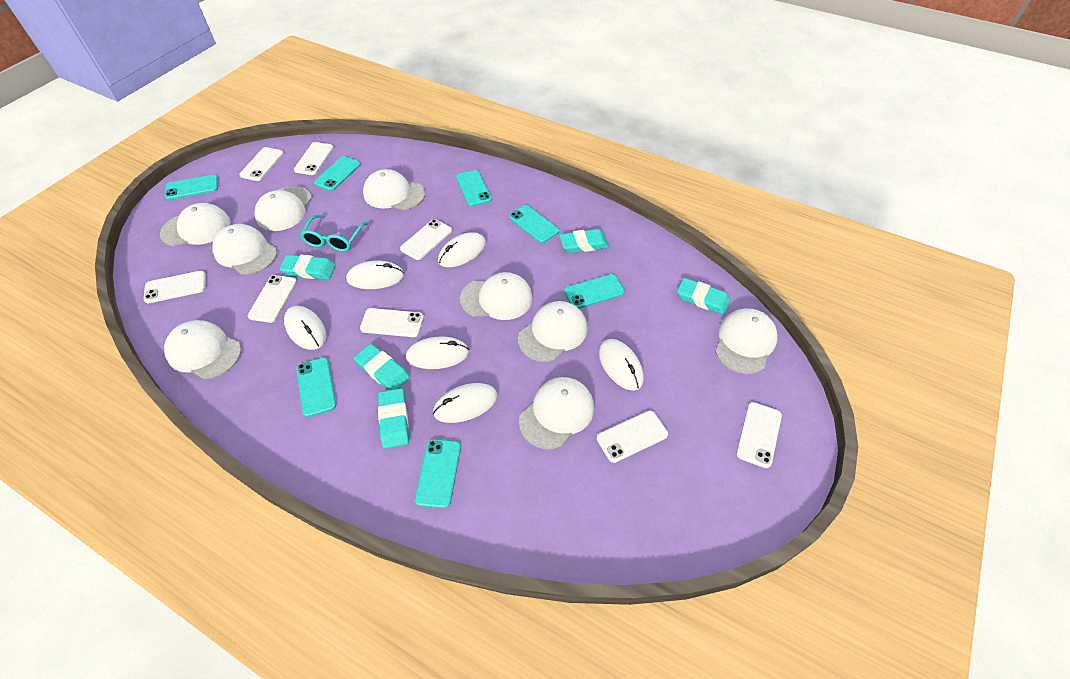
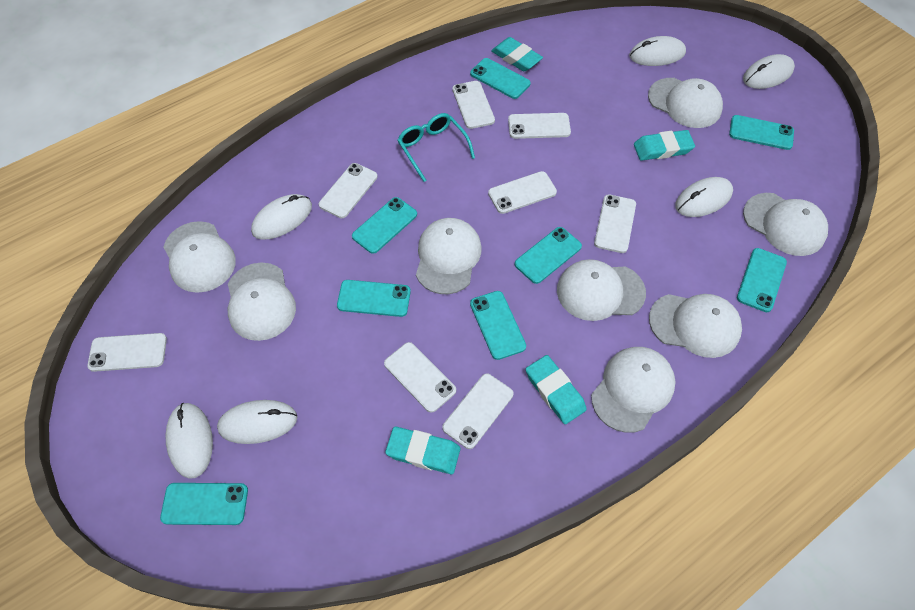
turquoise eraser: 5 -> 4
turquoise phone: 7 -> 8
white cap: 9 -> 8

